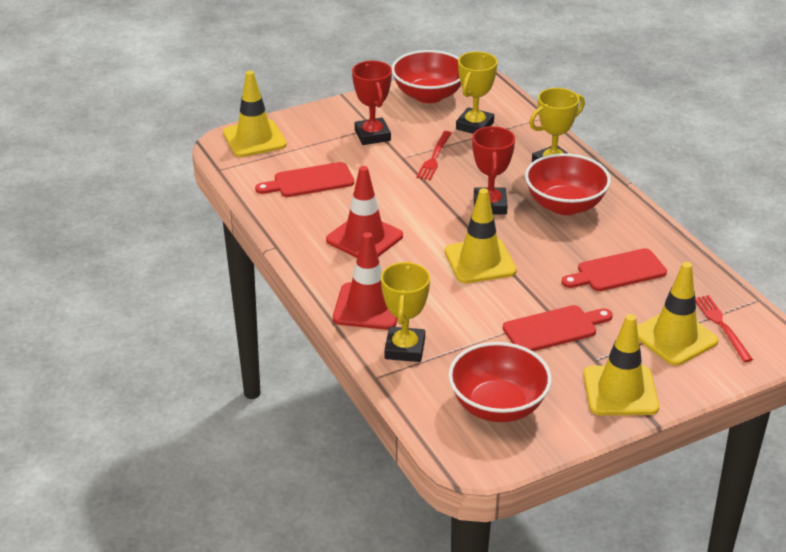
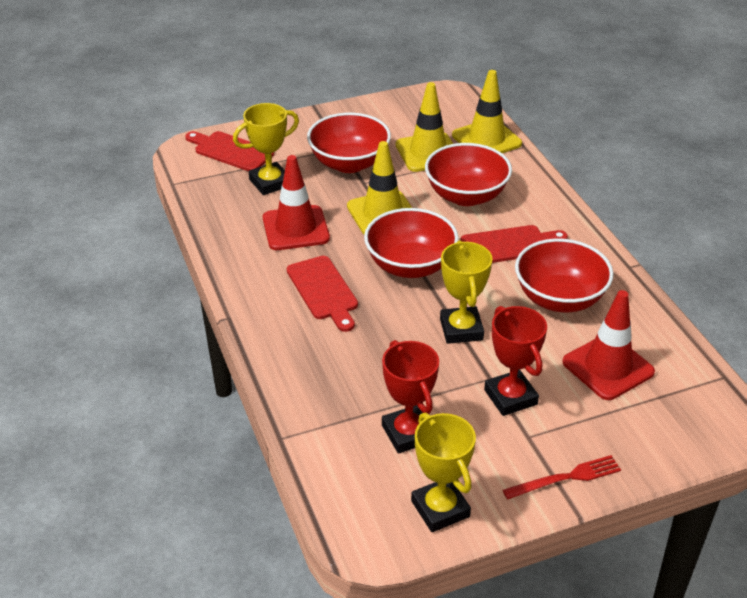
red bowl: 3 -> 4
red fork: 2 -> 1
yellow traffic cone: 4 -> 3

